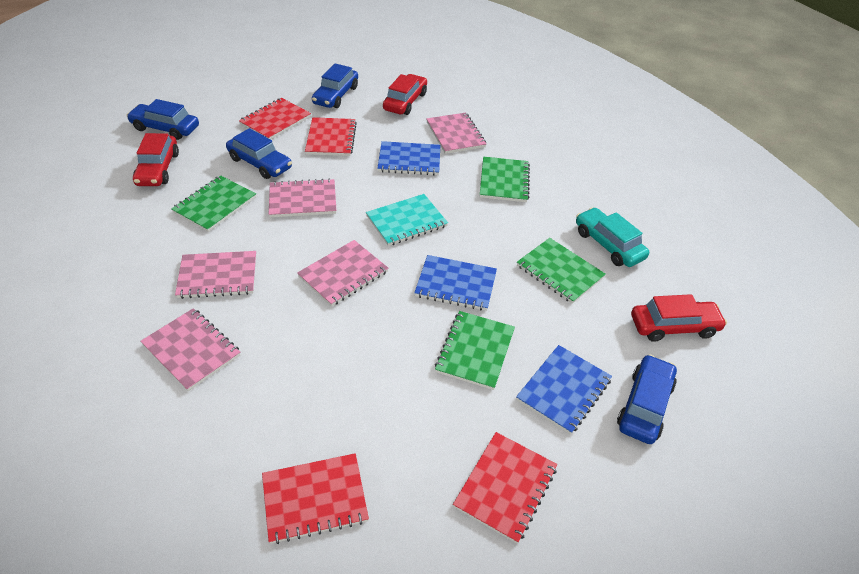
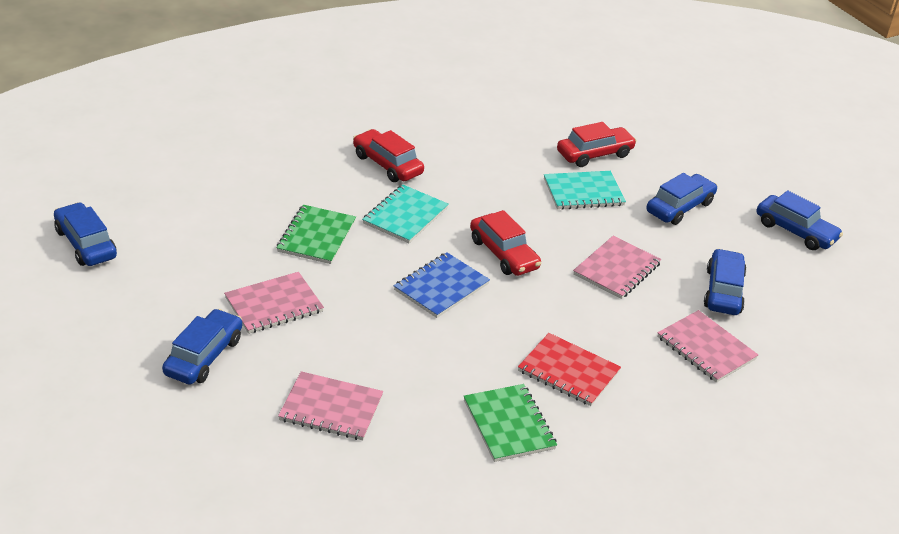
blue car: 4 -> 5
blue notebook: 3 -> 1
green notebook: 4 -> 2
pink notebook: 5 -> 4
red notebook: 4 -> 1
turquoise car: 1 -> 0
turquoise notebook: 1 -> 2

